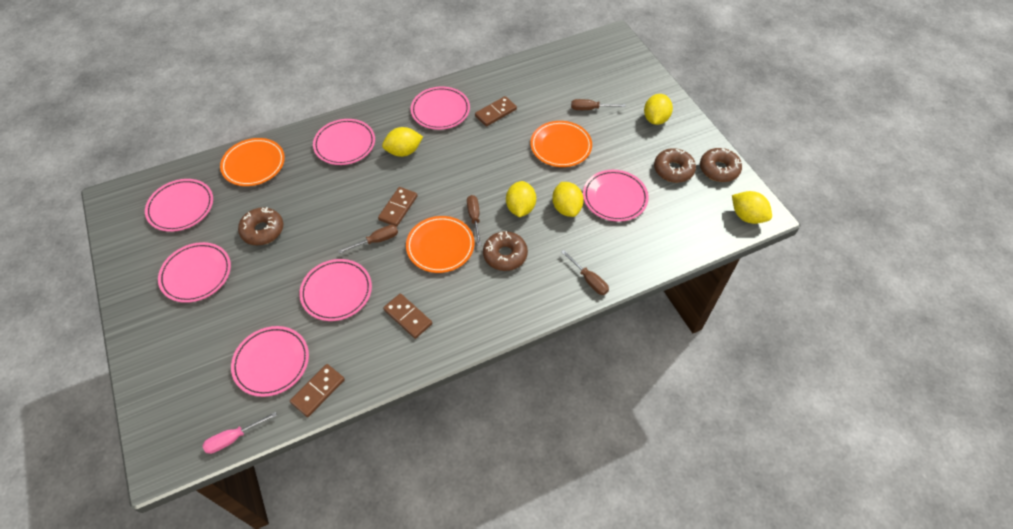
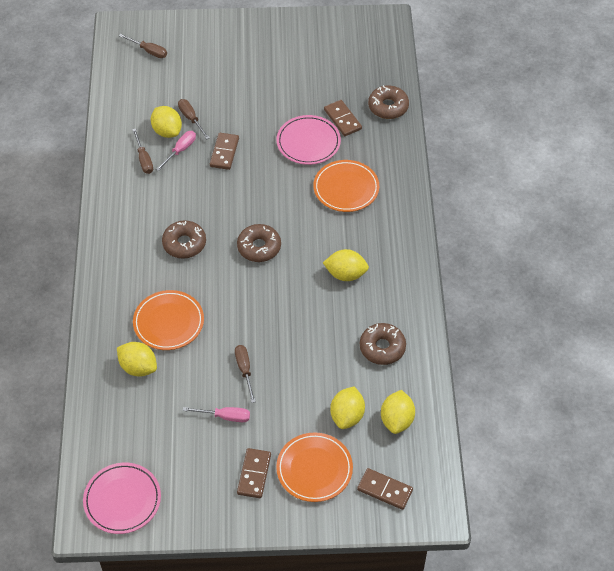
pink plate: 7 -> 2
pink screwdriver: 1 -> 2

